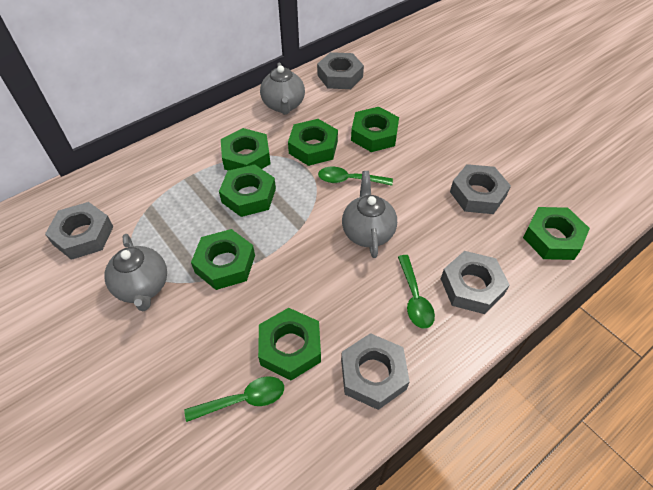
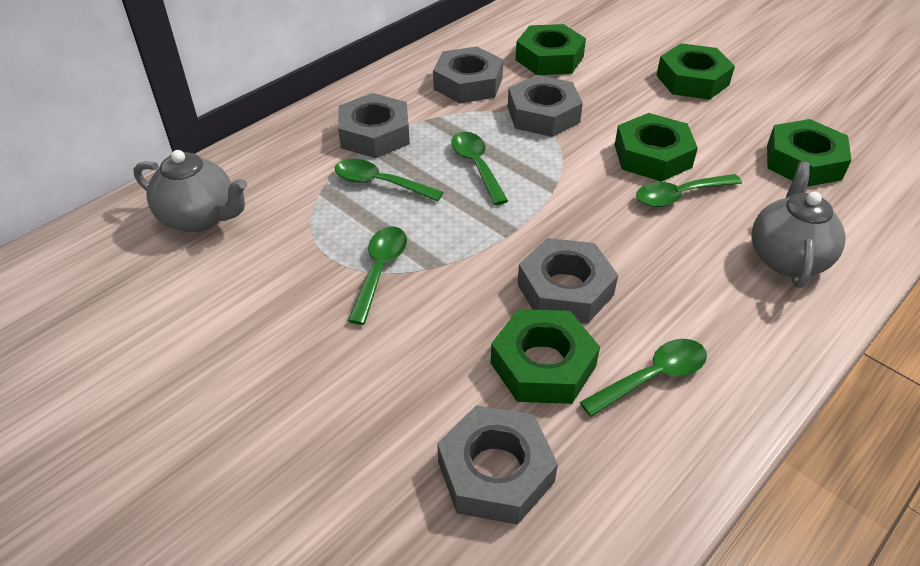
green nut: 7 -> 5
green spoon: 3 -> 5
grey teapot: 3 -> 2

